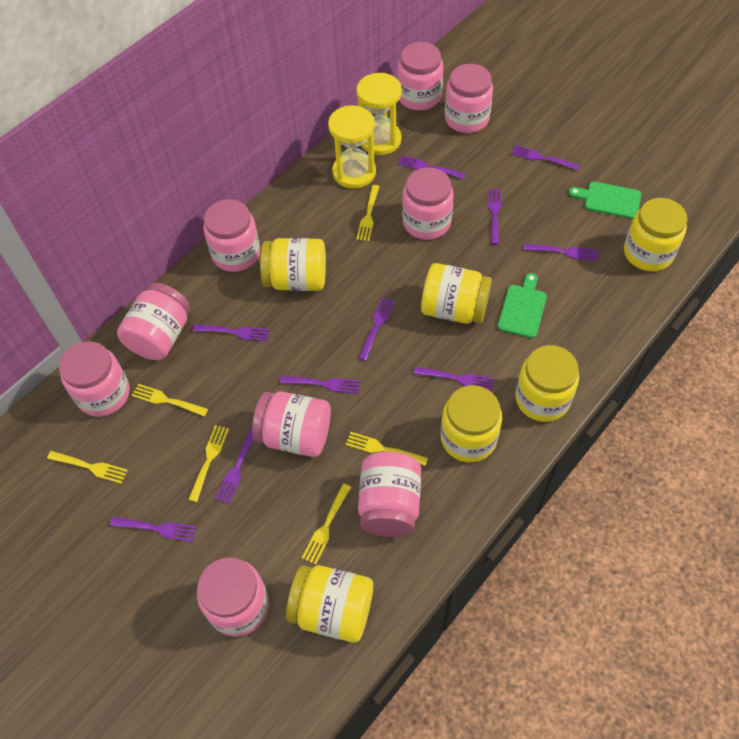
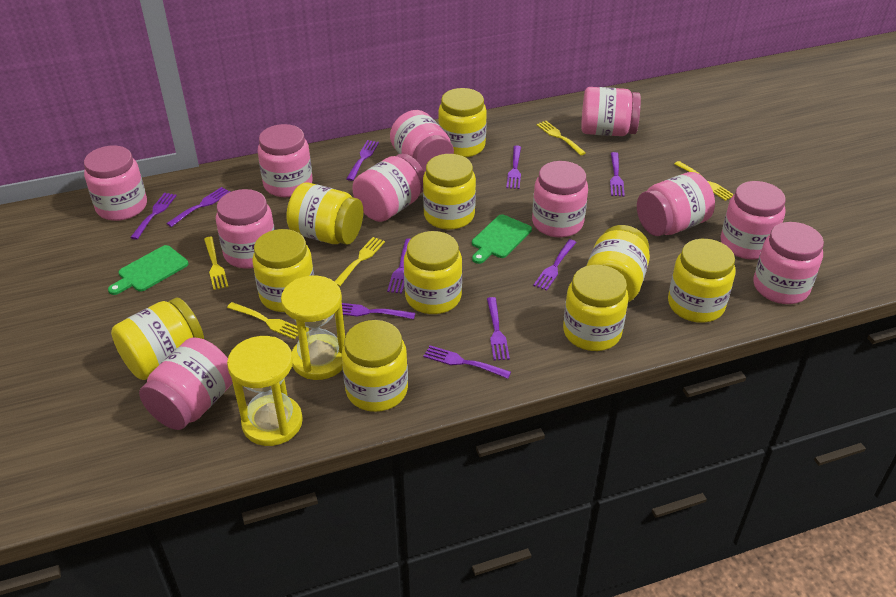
pink jar: 9 -> 11
yellow fork: 6 -> 5
yellow jar: 6 -> 10

